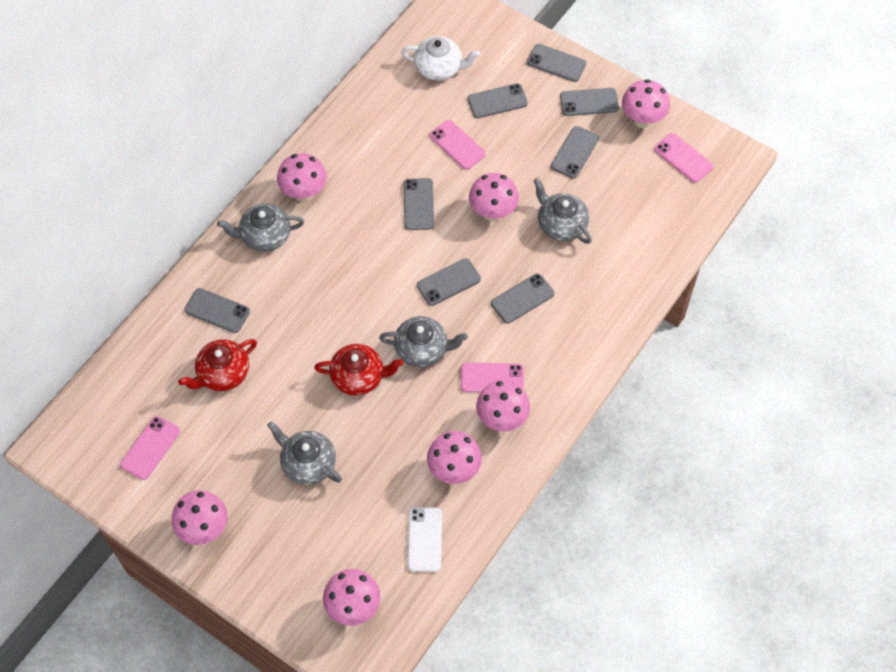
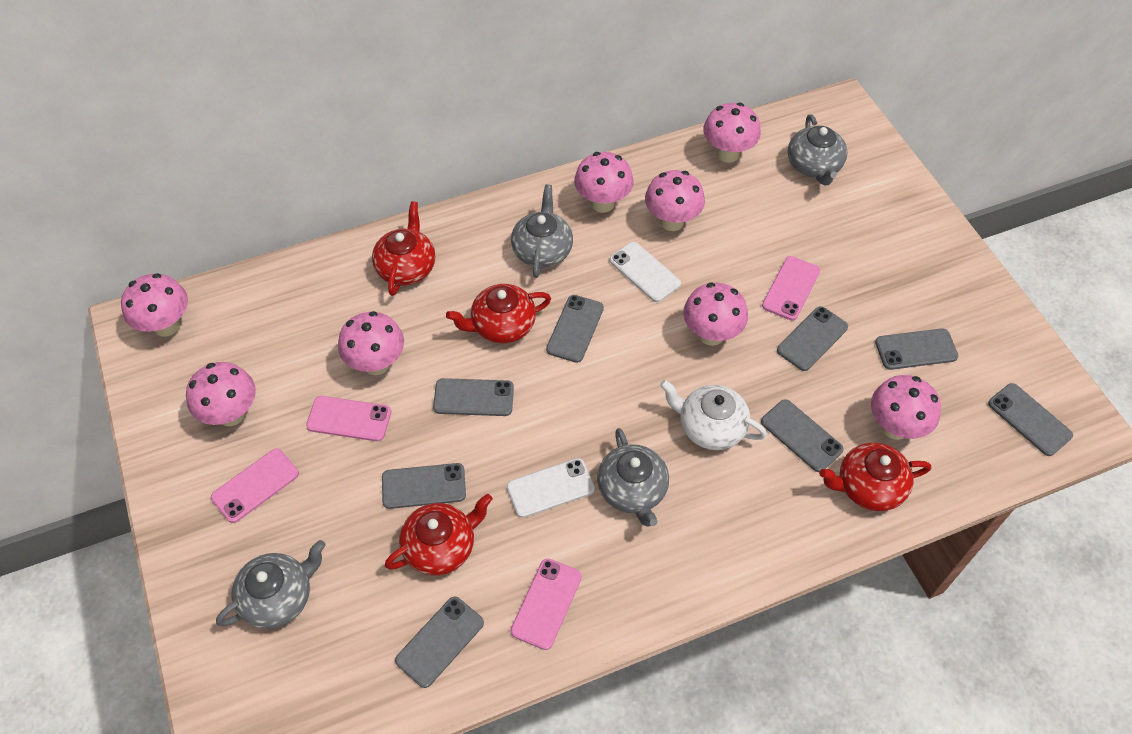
pink mushroom: 7 -> 8
red teapot: 2 -> 4
white phone: 1 -> 2

